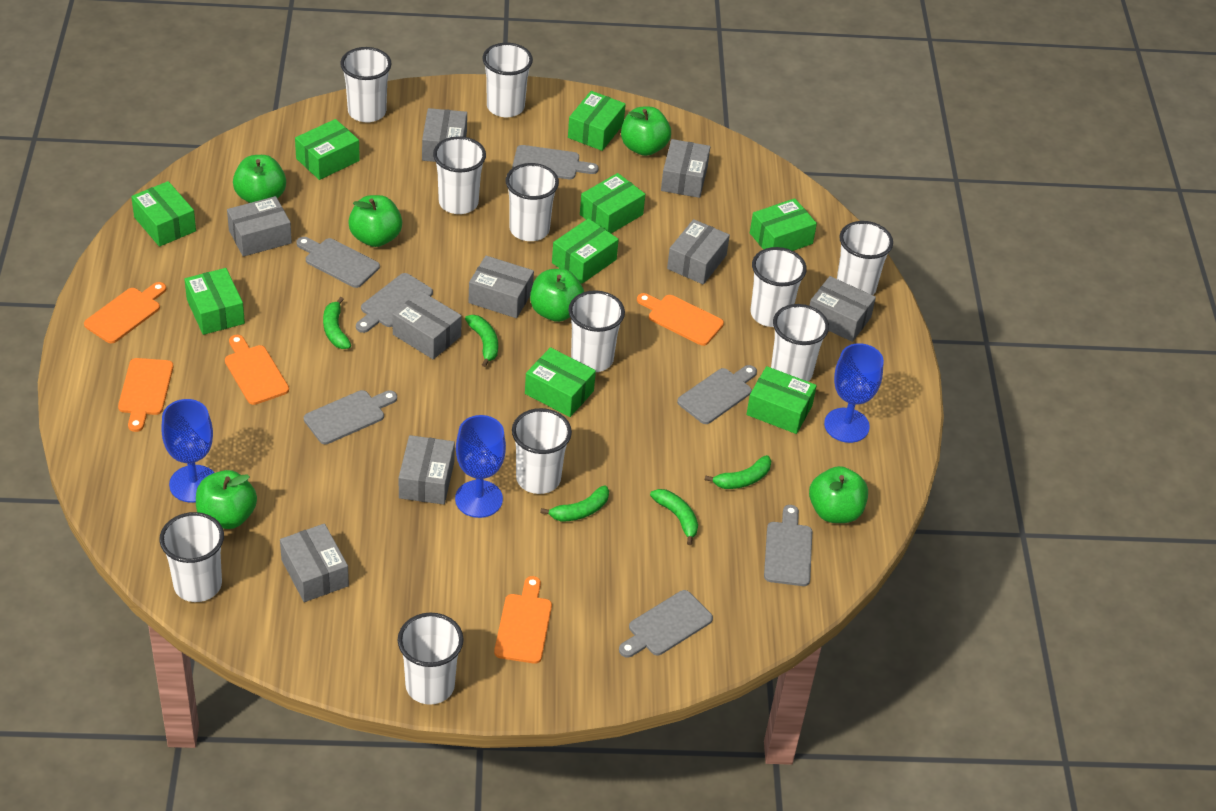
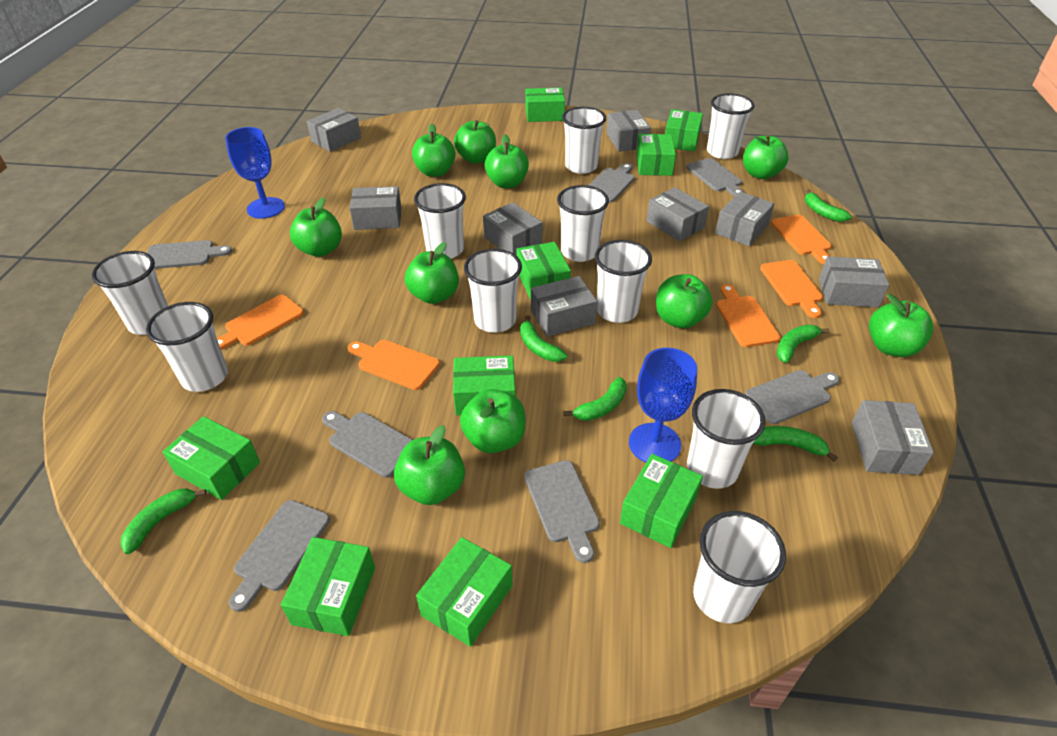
blue goblet: 3 -> 2
green apple: 6 -> 10
green banana: 5 -> 6
white cup: 11 -> 10

